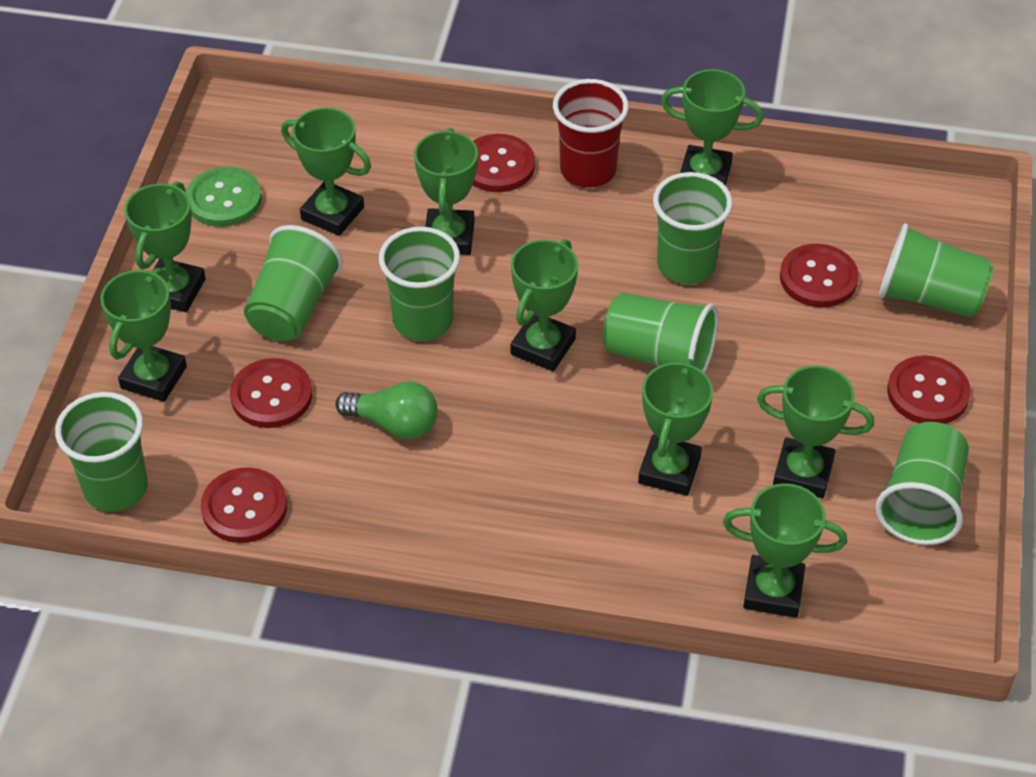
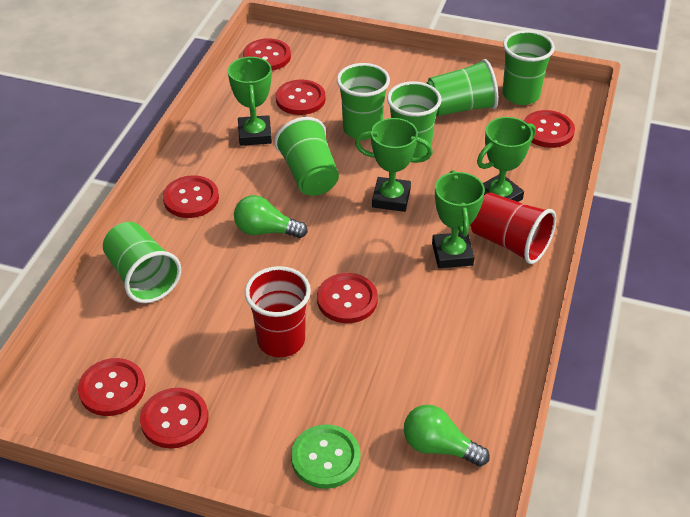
green cup: 7 -> 6
green light bulb: 1 -> 2
green trophy: 9 -> 4
red button: 5 -> 7
red cup: 1 -> 2

